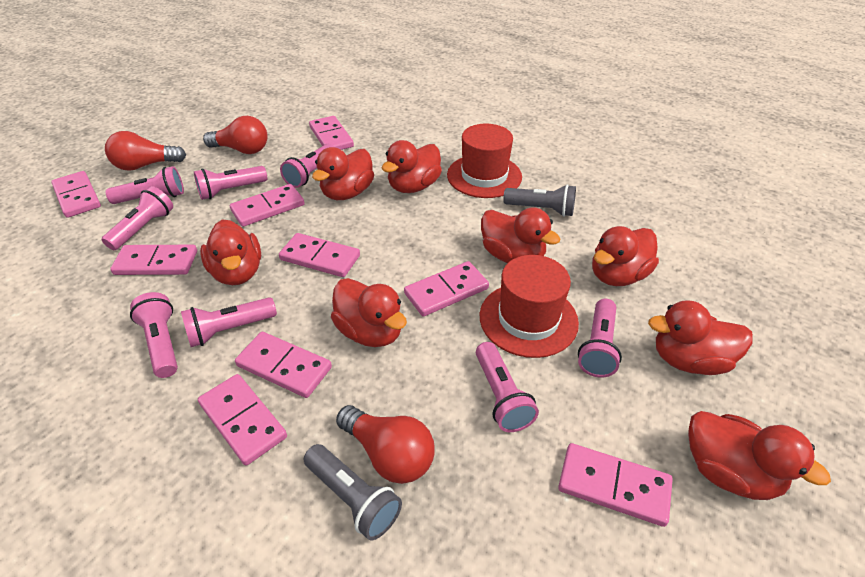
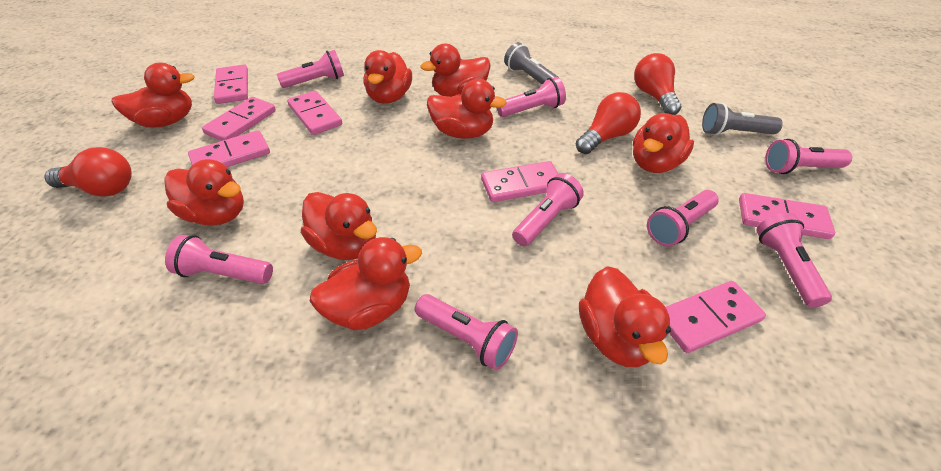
pink domino: 9 -> 7
red duck: 8 -> 9
red hat: 2 -> 0

